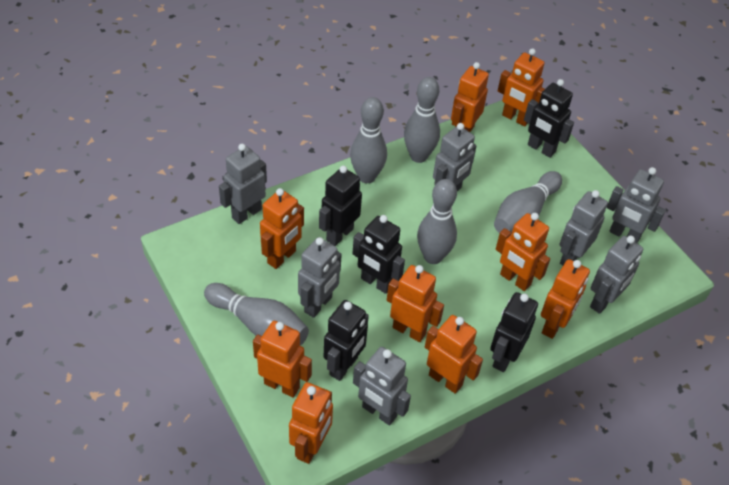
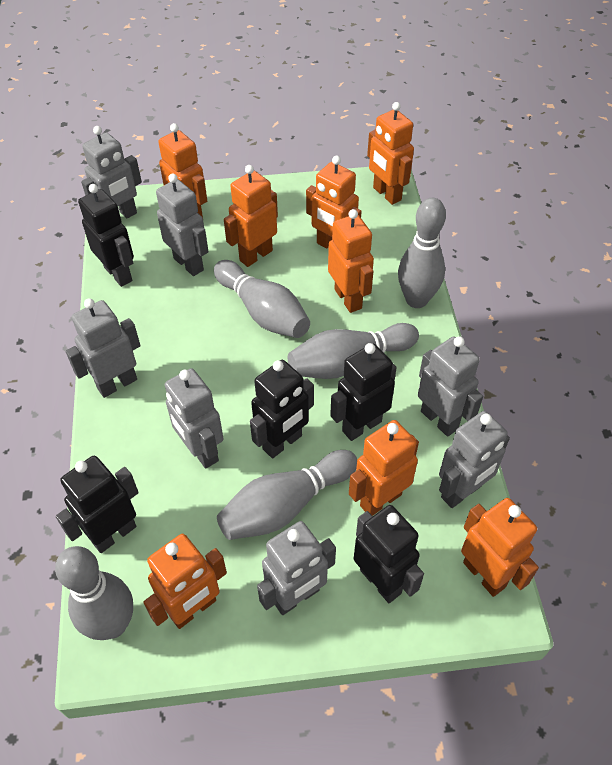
orange robot: 9 -> 8

